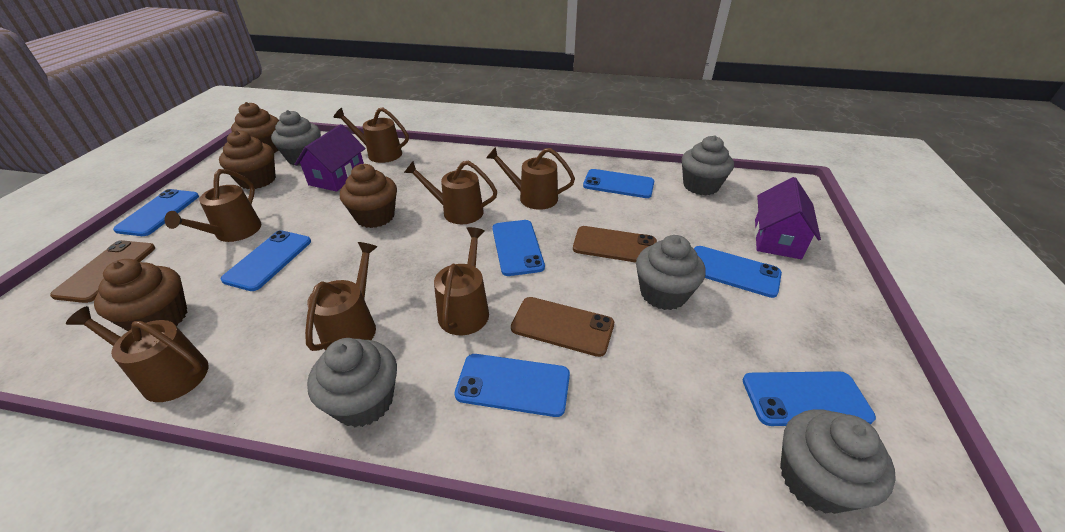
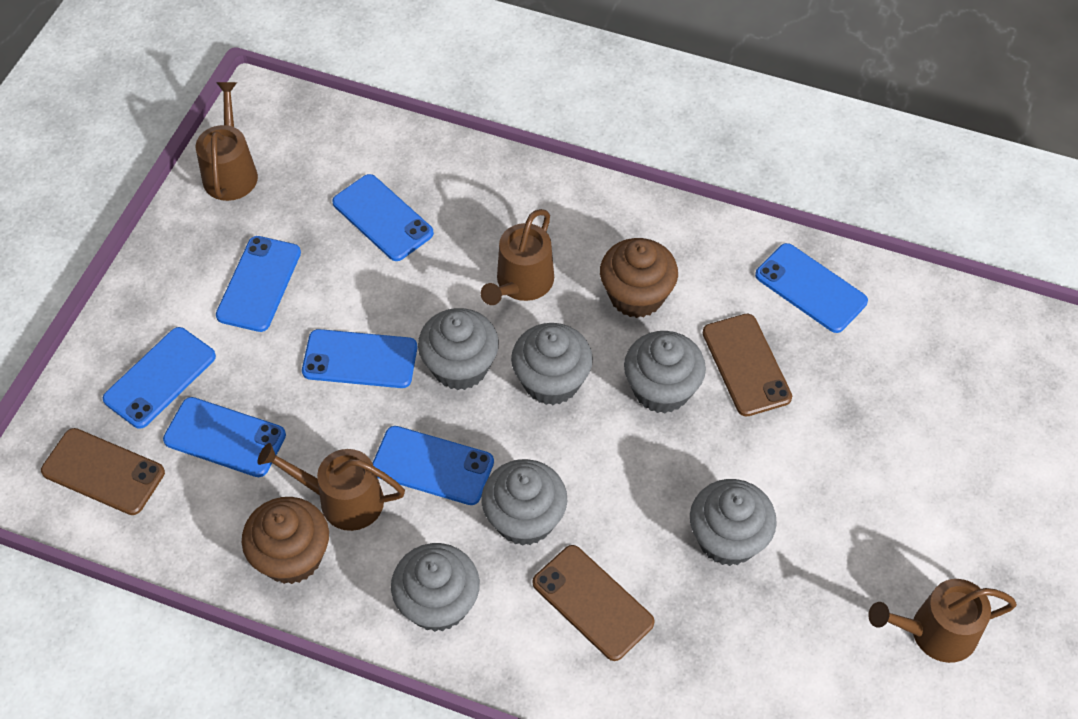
brown cupcake: 4 -> 2
brown watering can: 7 -> 4
grey cupcake: 5 -> 6
purple house: 2 -> 0

